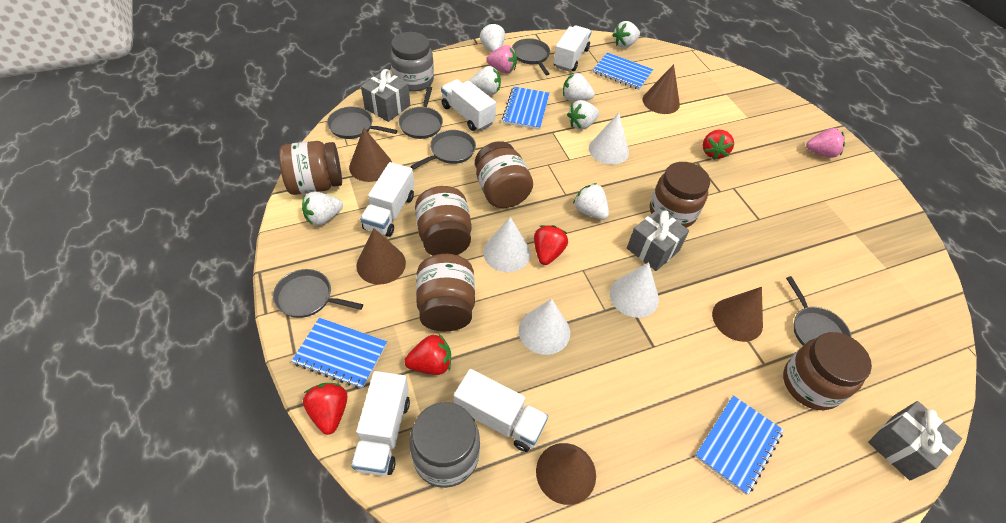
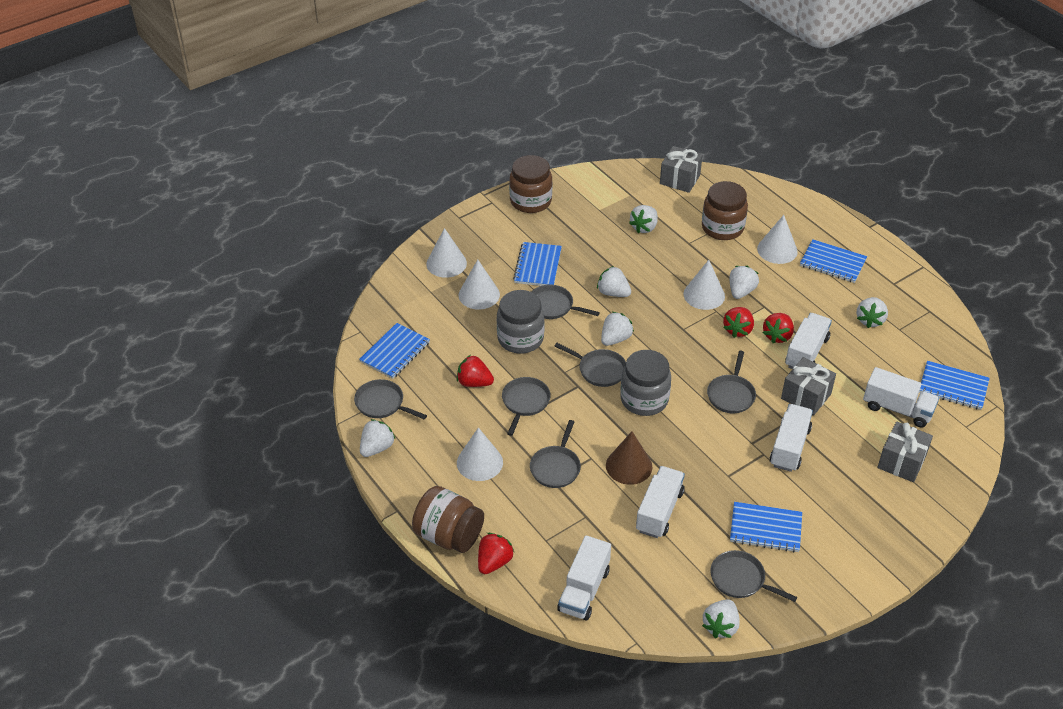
blue notebook: 4 -> 5
brown cone: 5 -> 1
brown jar: 6 -> 3
grey pan: 6 -> 7
pink strawberry: 2 -> 0
white cone: 4 -> 5

